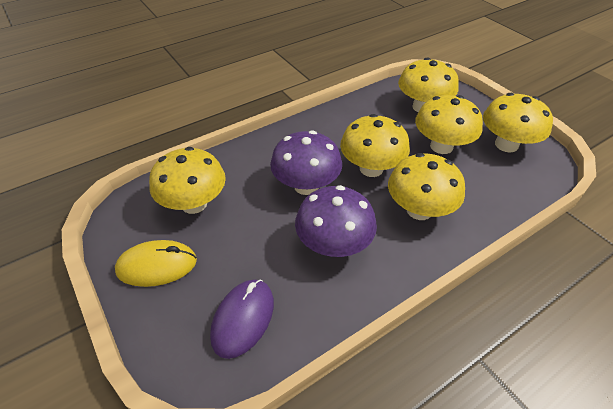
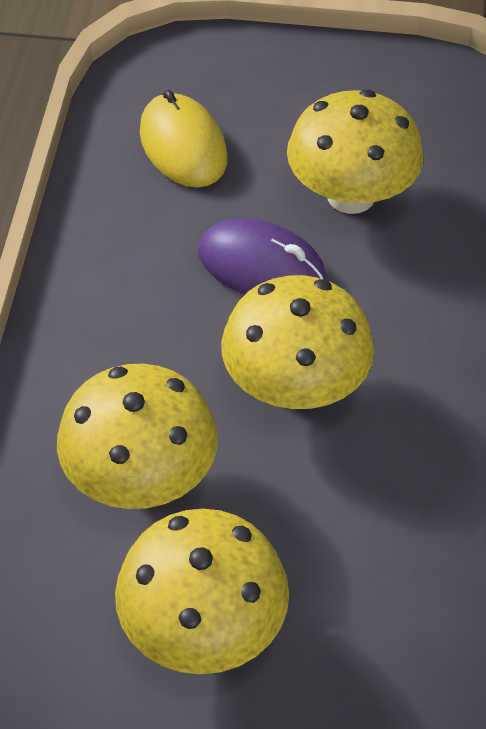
purple mushroom: 2 -> 0
yellow mushroom: 6 -> 4

